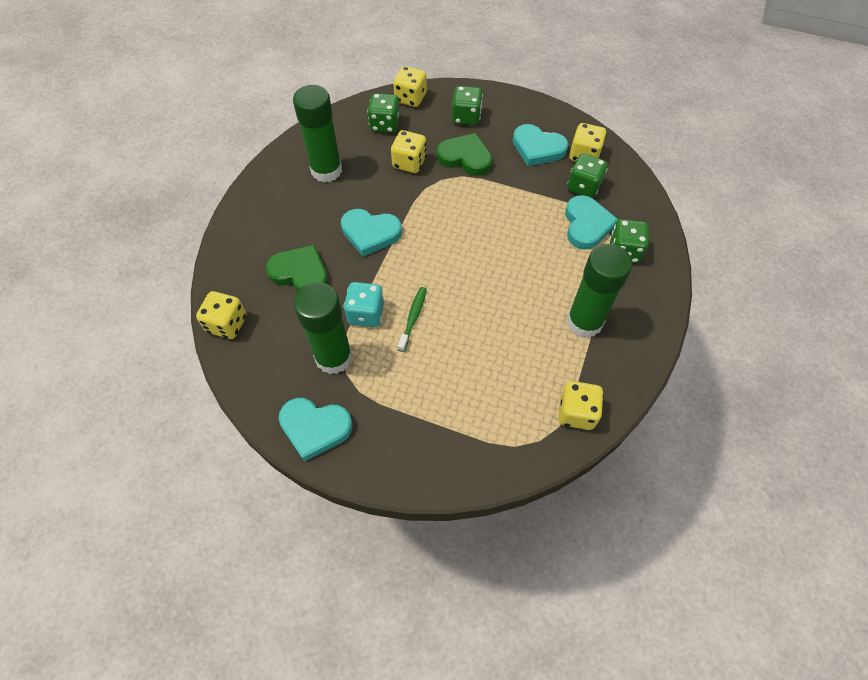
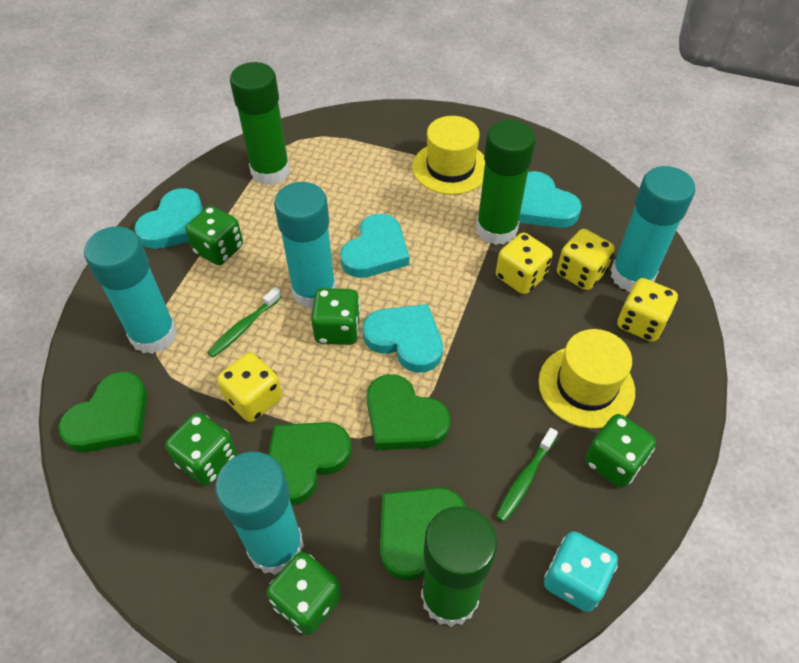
green dice: 4 -> 5
green heart: 2 -> 4
green toothbrush: 1 -> 2
turquoise glue stick: 0 -> 4
yellow dice: 5 -> 4
yellow hat: 0 -> 2

